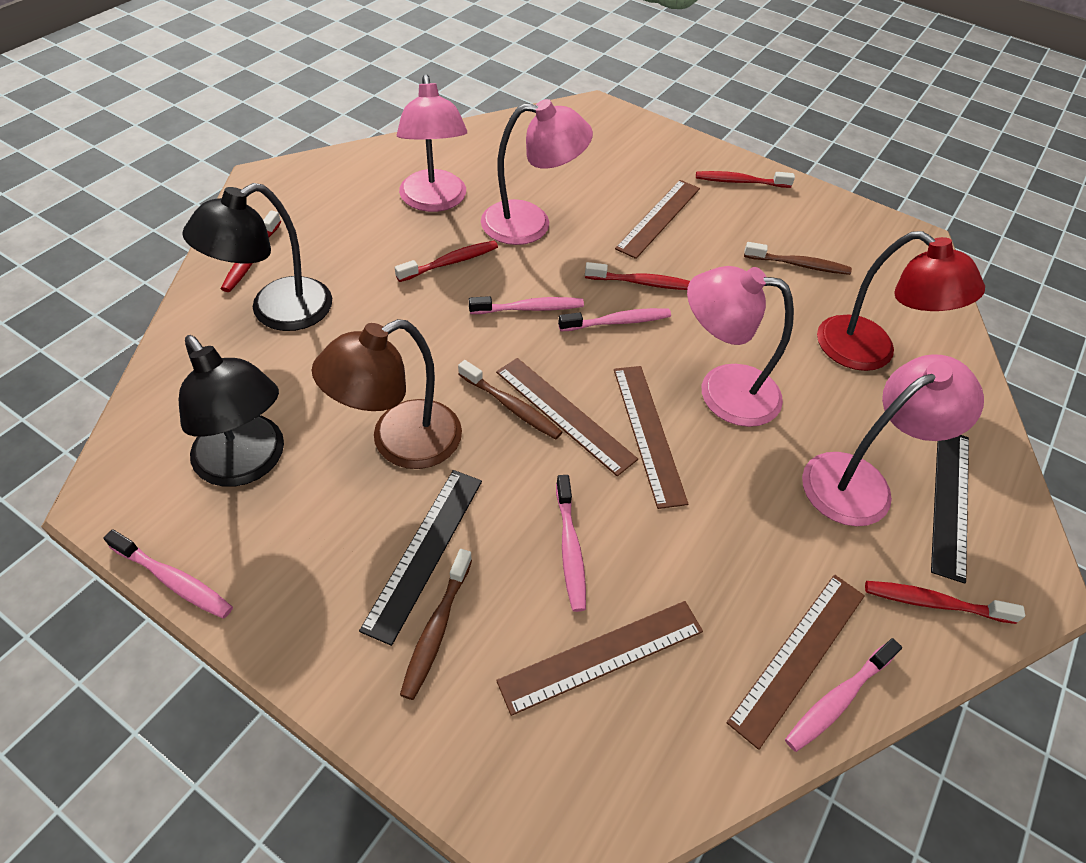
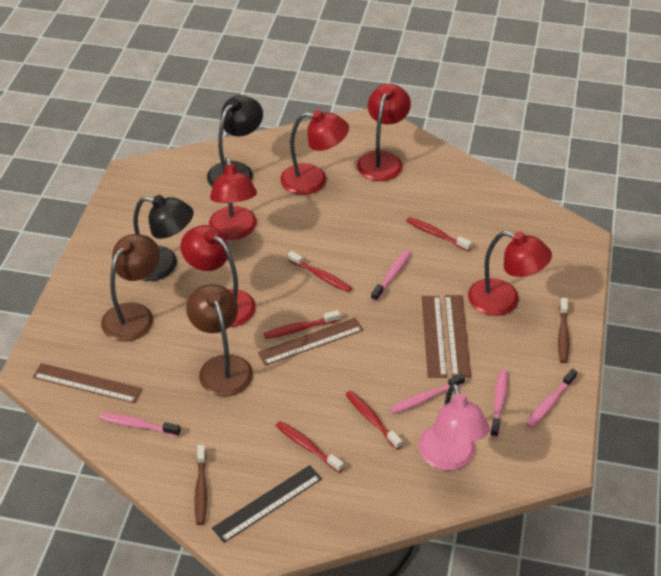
black ruler: 2 -> 1
brown lamp: 1 -> 2
brown ruler: 5 -> 4
brown toothbrush: 3 -> 2
pink lamp: 4 -> 1
red lamp: 1 -> 5

